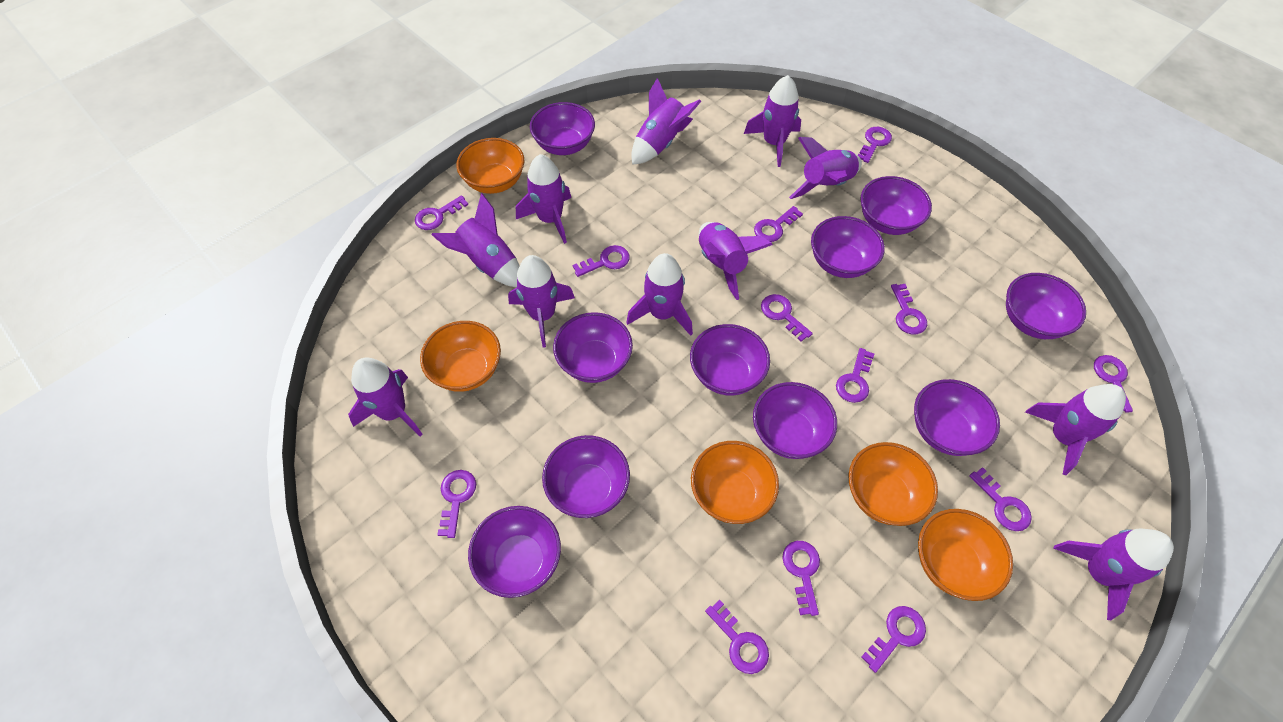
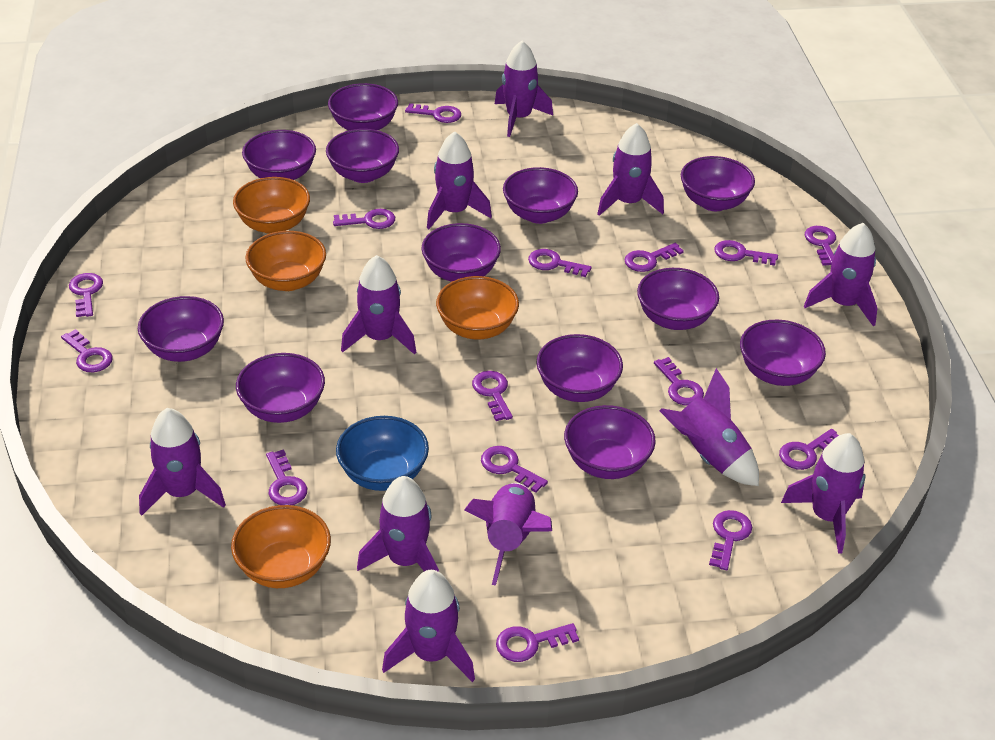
blue bowl: 0 -> 1
orange bowl: 5 -> 4
purple bowl: 10 -> 12
purple key: 13 -> 15

